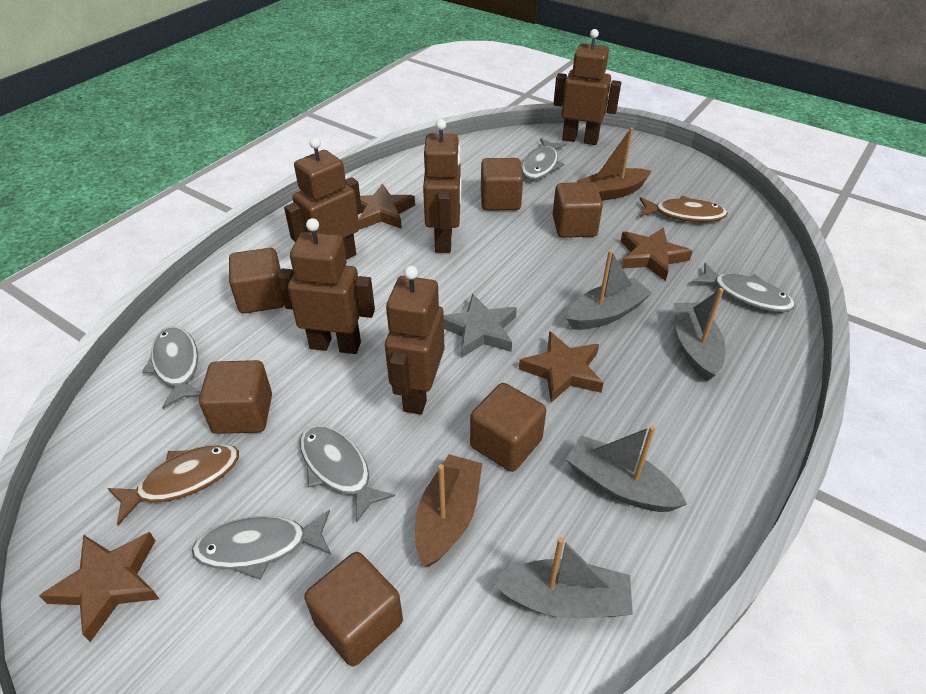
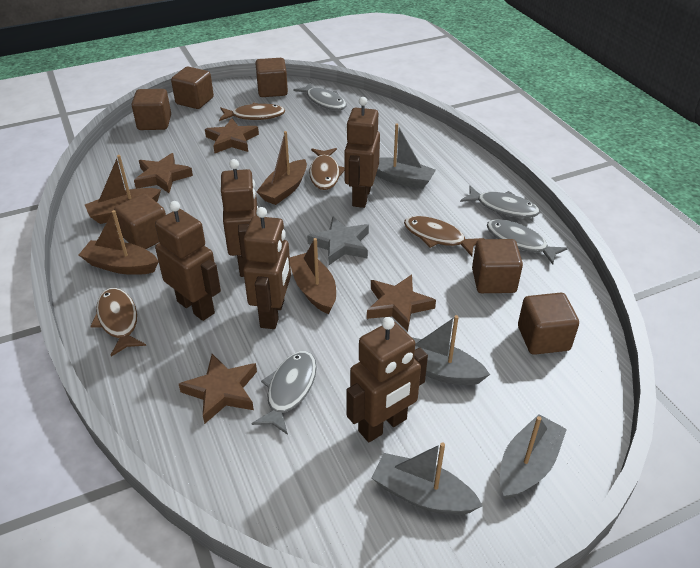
brown boat: 2 -> 4
brown fish: 2 -> 4
grey fish: 5 -> 4

